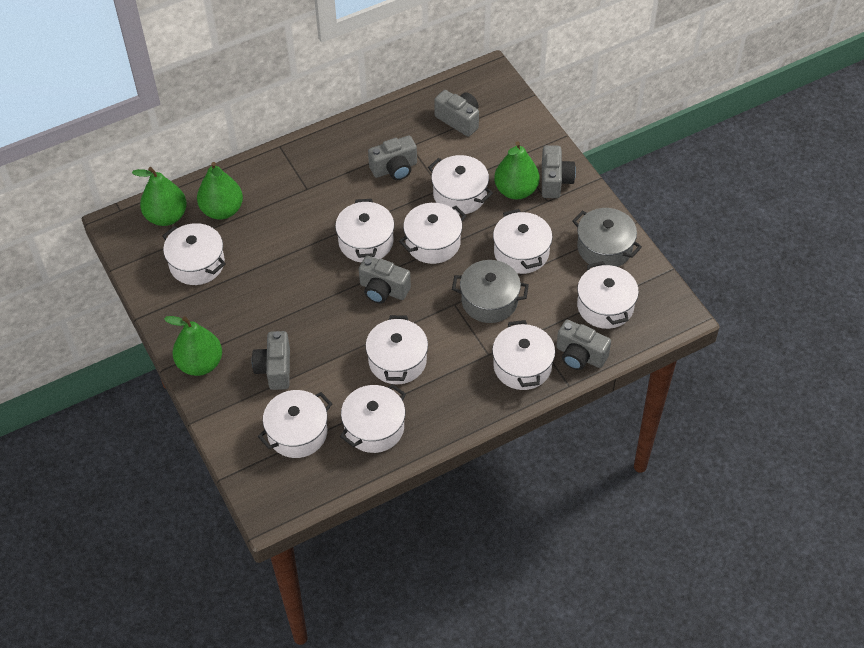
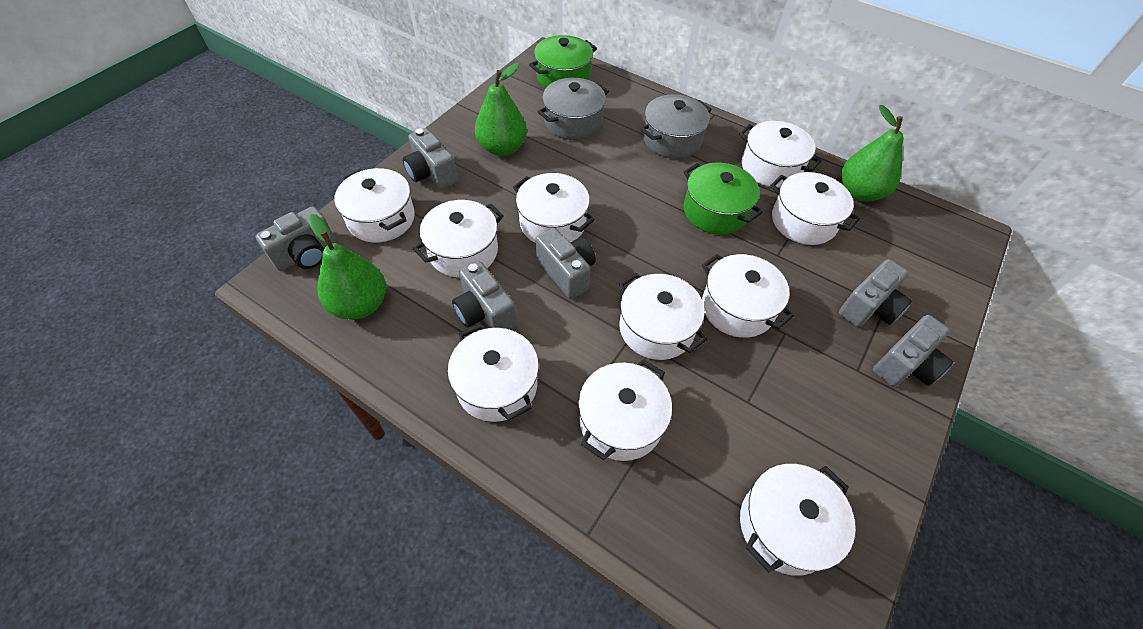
green pear: 4 -> 3
green pot: 0 -> 2

